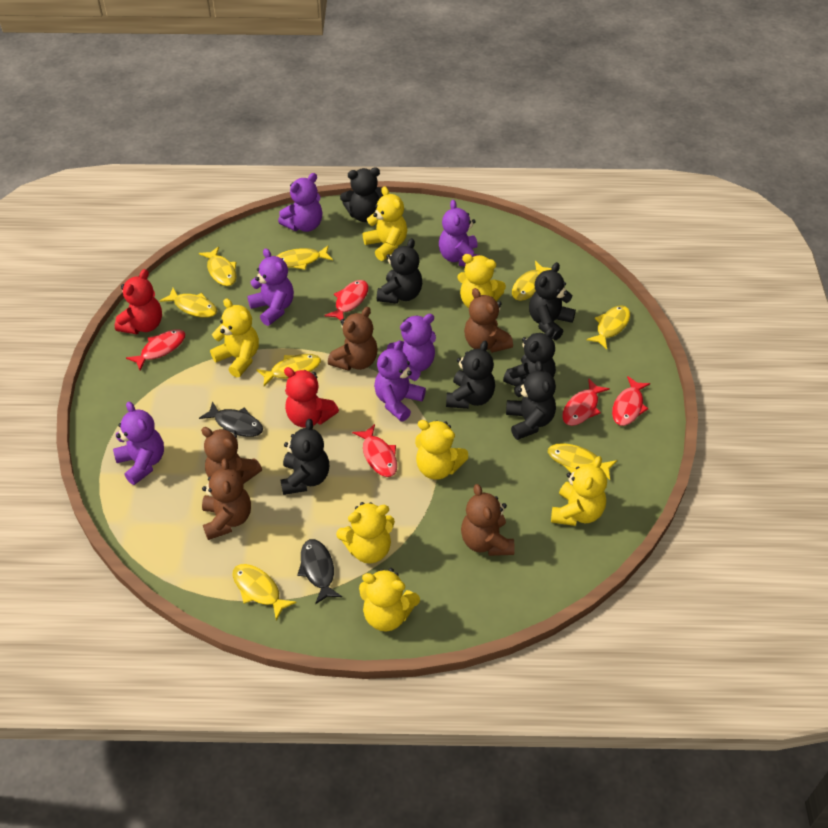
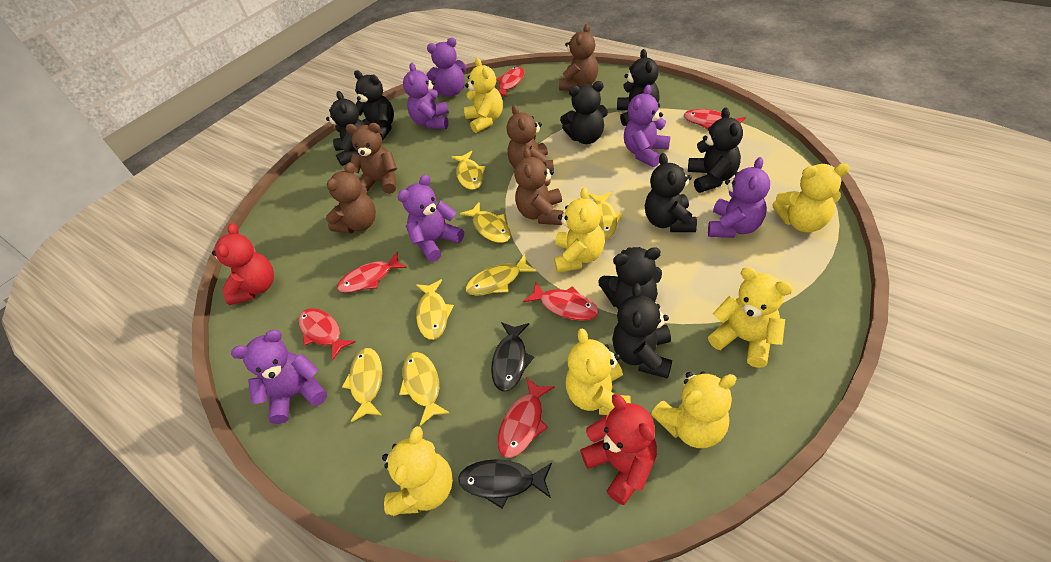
black teddy bear: 7 -> 8
red fish: 5 -> 6
yellow fish: 8 -> 7

